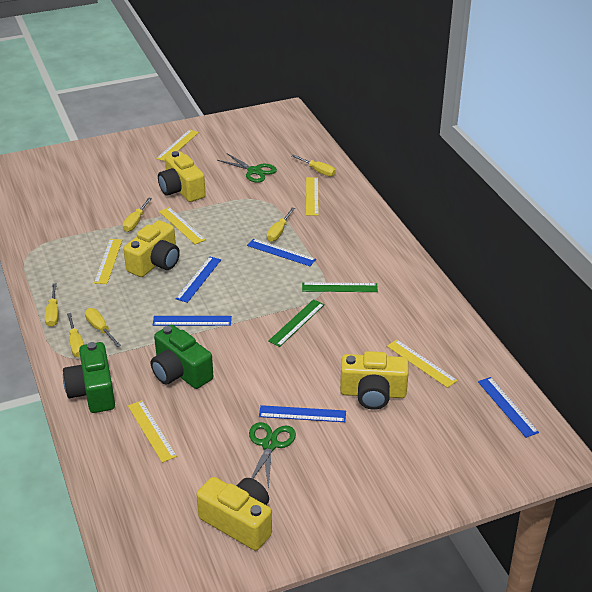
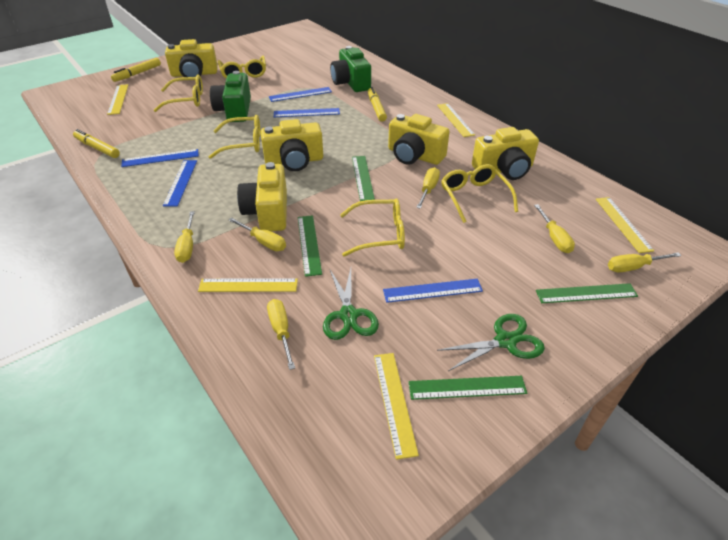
green ruler: 2 -> 4
yellow camera: 4 -> 5
yellow glasses: 0 -> 5
yellow marker: 0 -> 3
yellow ruler: 6 -> 5

